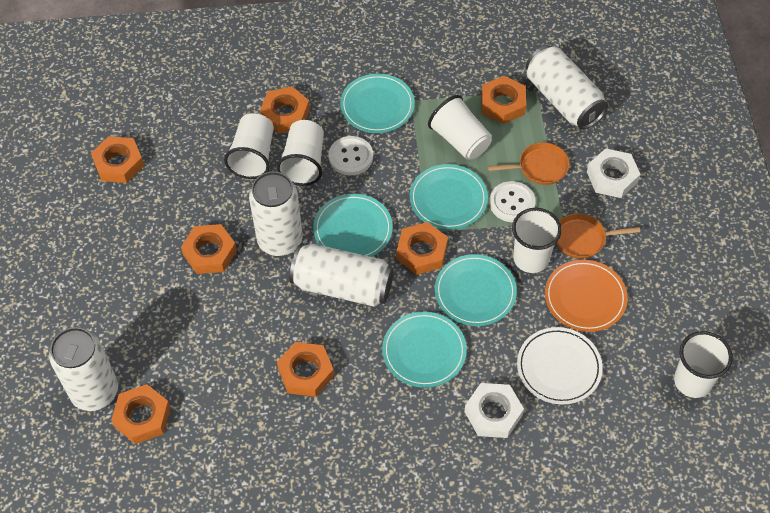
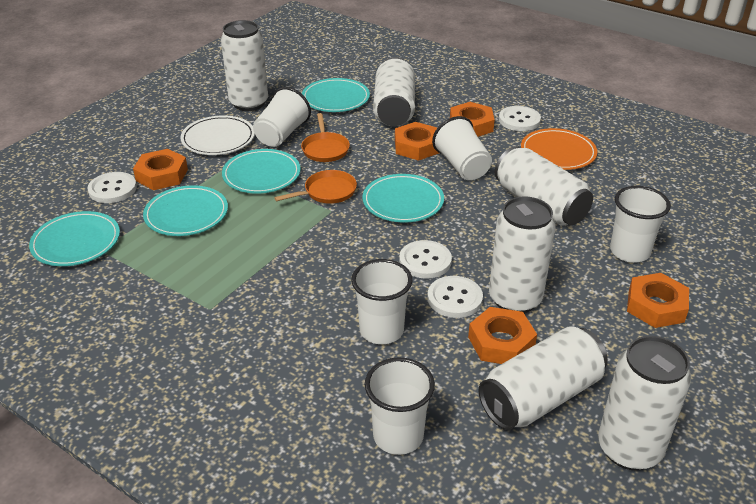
orange nut: 7 -> 5
white button: 2 -> 4
white can: 4 -> 6
white nut: 2 -> 0

